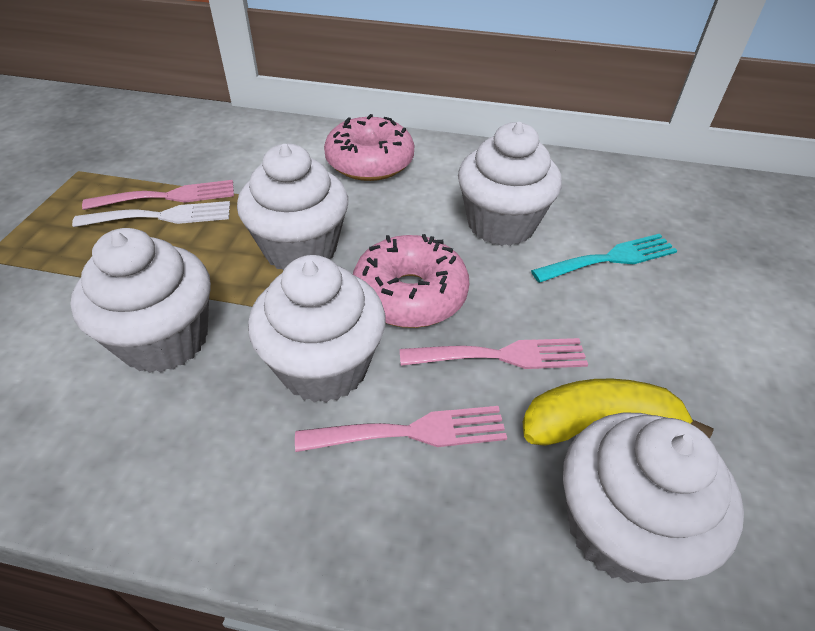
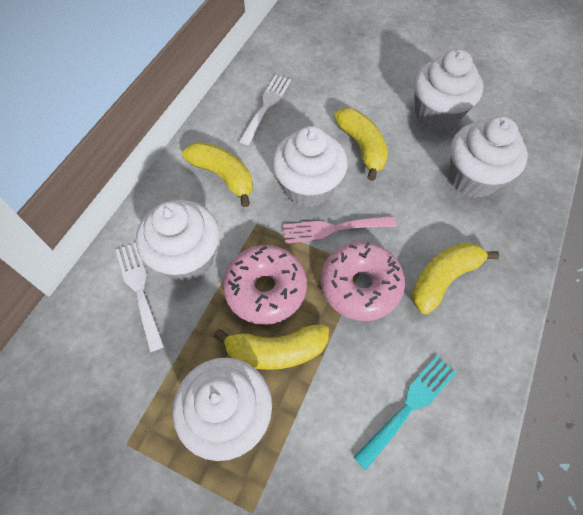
pink fork: 3 -> 1
white fork: 1 -> 2
yellow banana: 1 -> 4

